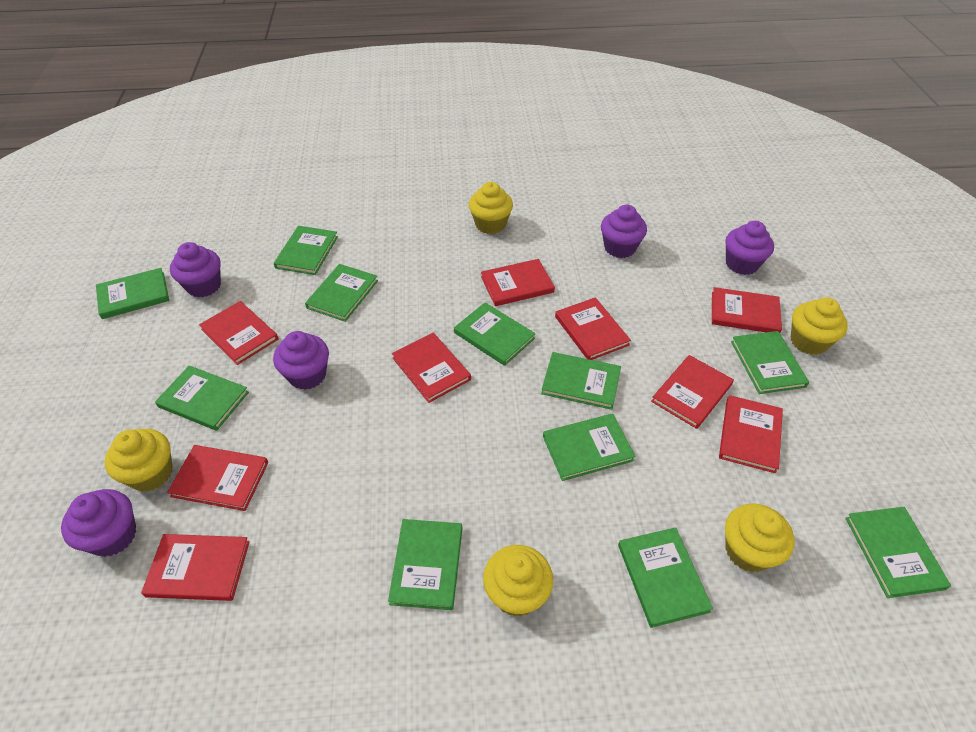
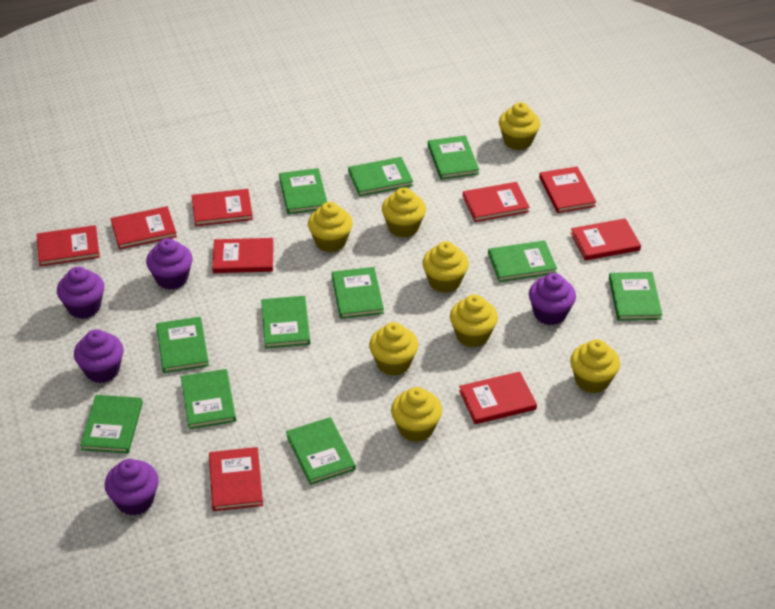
yellow cupcake: 5 -> 8

